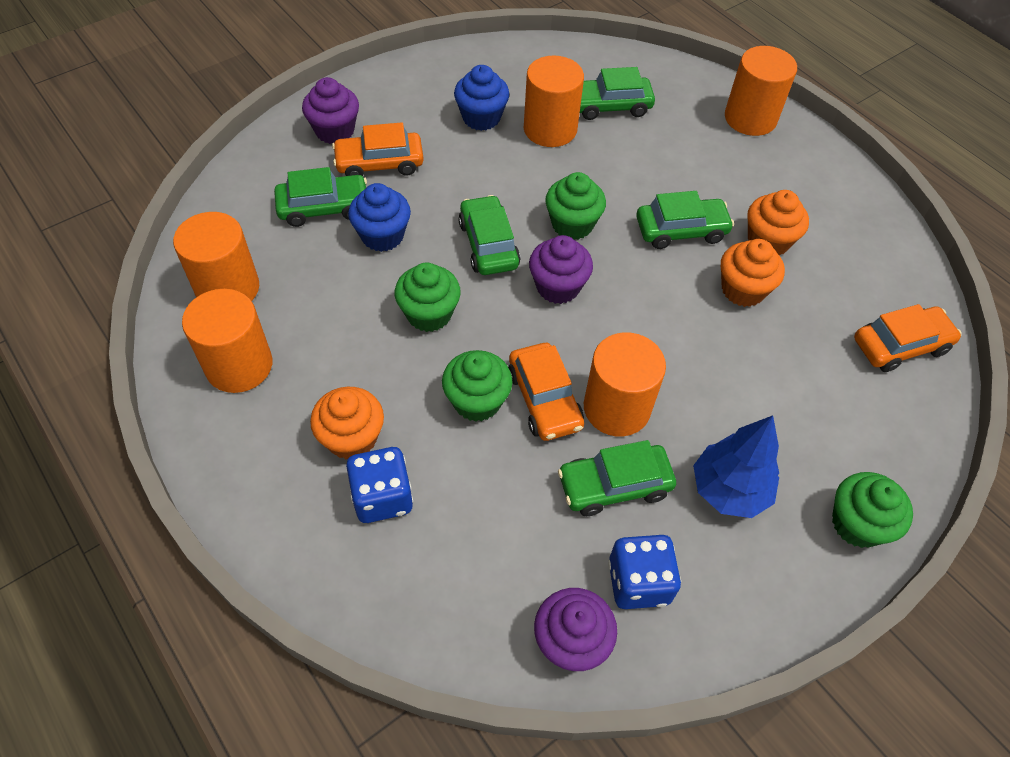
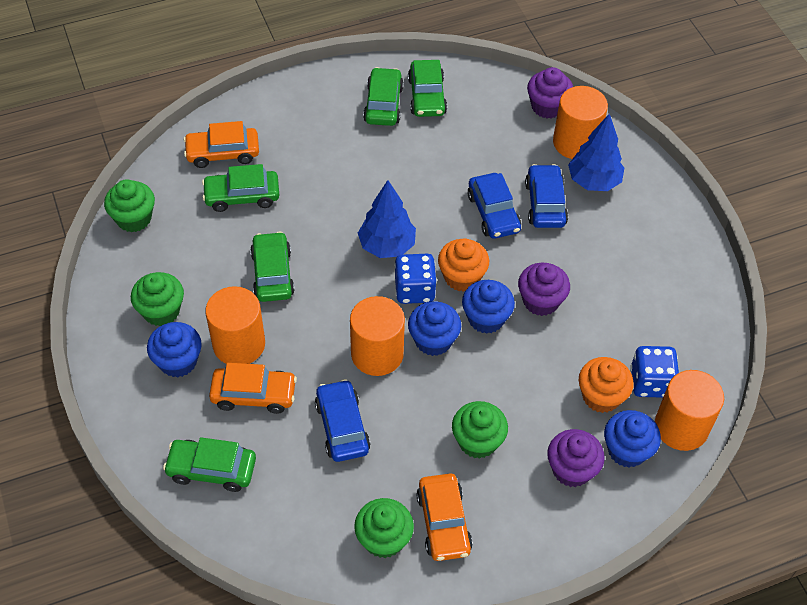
blue car: 0 -> 3
blue cupcake: 2 -> 4
blue tree: 1 -> 2
orange cupcake: 3 -> 2
orange cylinder: 5 -> 4

